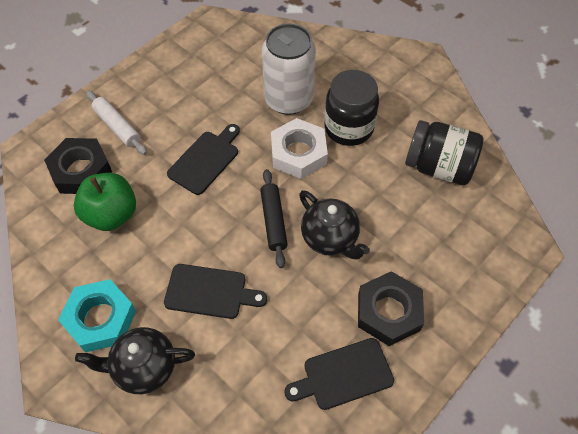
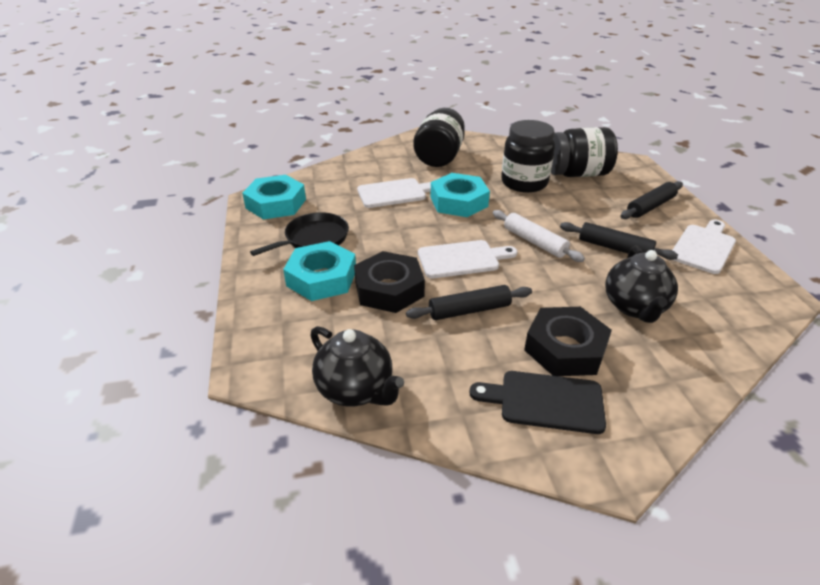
black cutting board: 3 -> 1
black jar: 2 -> 3
black pan: 0 -> 1
black rolling pin: 1 -> 3
green apple: 1 -> 0
turquoise nut: 1 -> 3
white can: 1 -> 0
white cutting board: 0 -> 3
white nut: 1 -> 0

